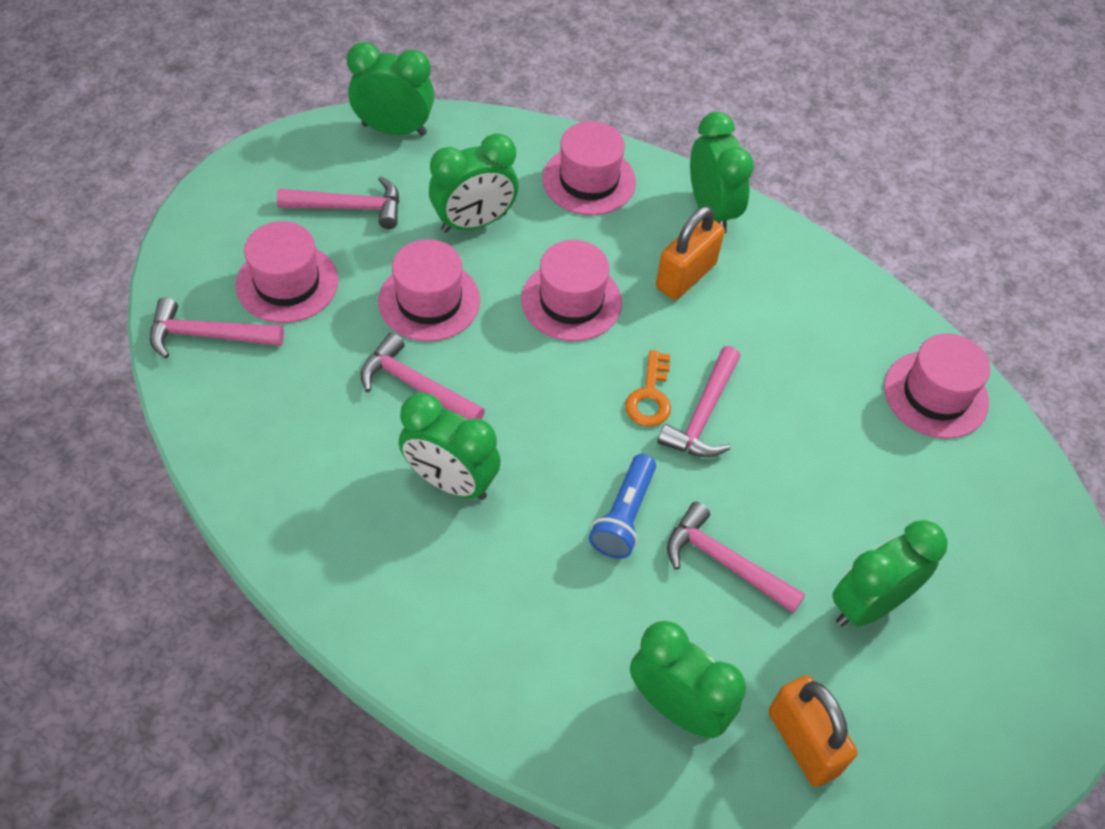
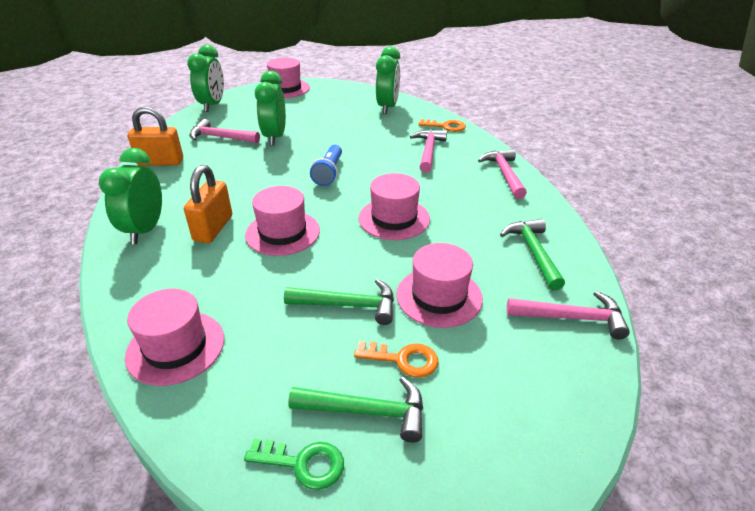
green clock: 6 -> 4
green hammer: 0 -> 3
green key: 0 -> 1
orange key: 1 -> 2
pink hammer: 5 -> 4

